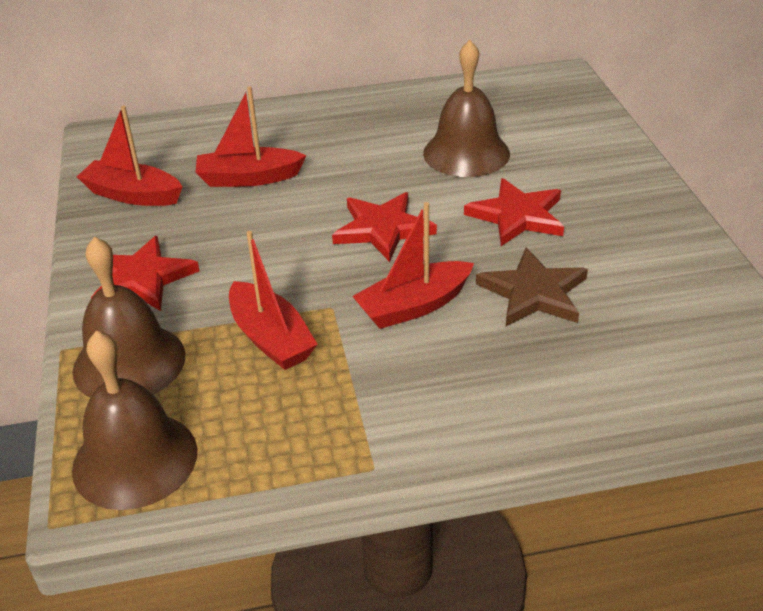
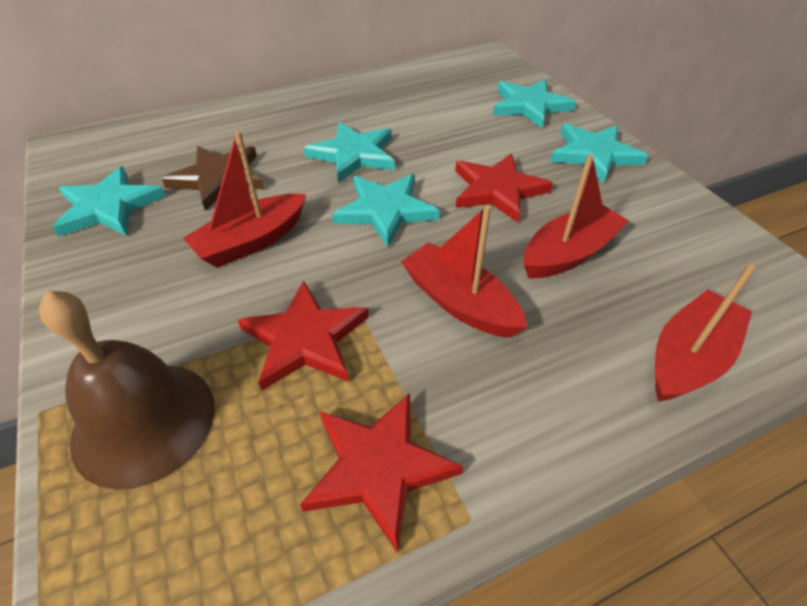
brown bell: 3 -> 1
turquoise star: 0 -> 5

